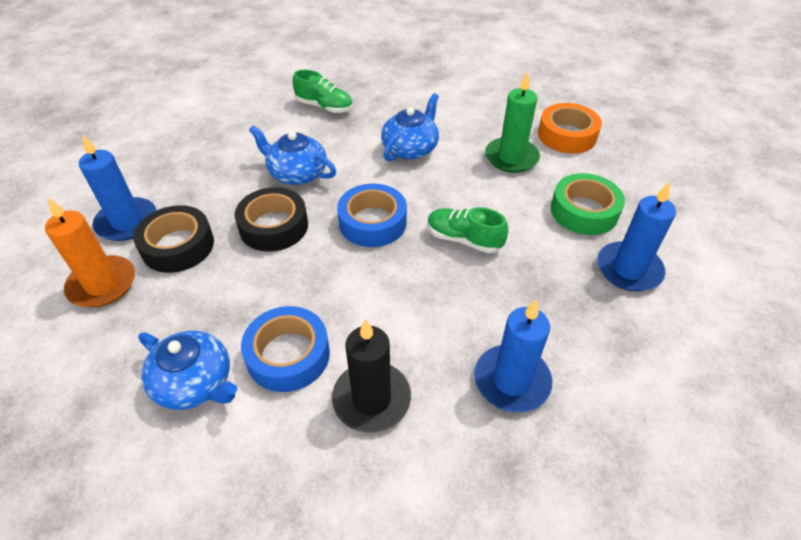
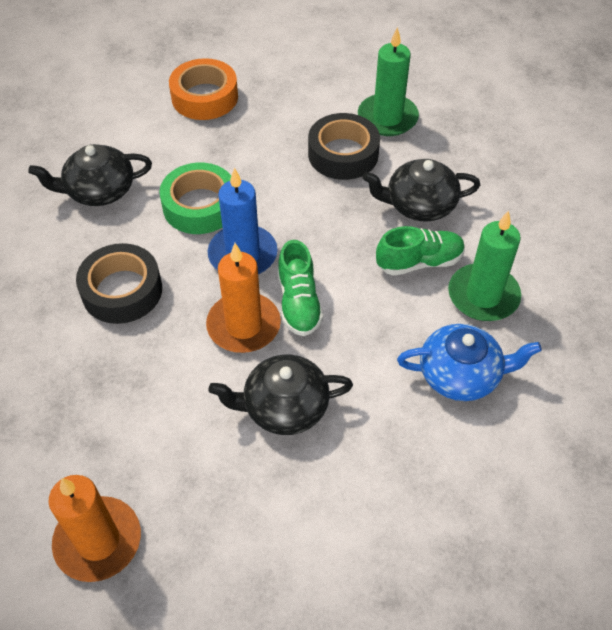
black candle: 1 -> 0
black teapot: 0 -> 3
blue candle: 3 -> 1
blue tape: 2 -> 0
blue teapot: 3 -> 1
green candle: 1 -> 2
orange candle: 1 -> 2

